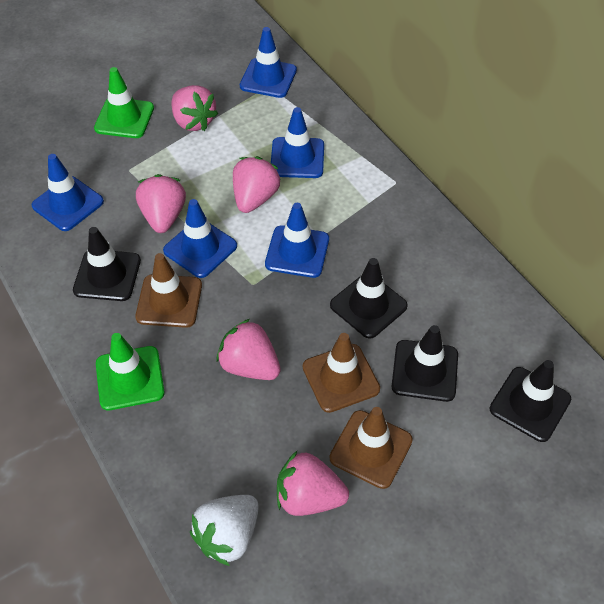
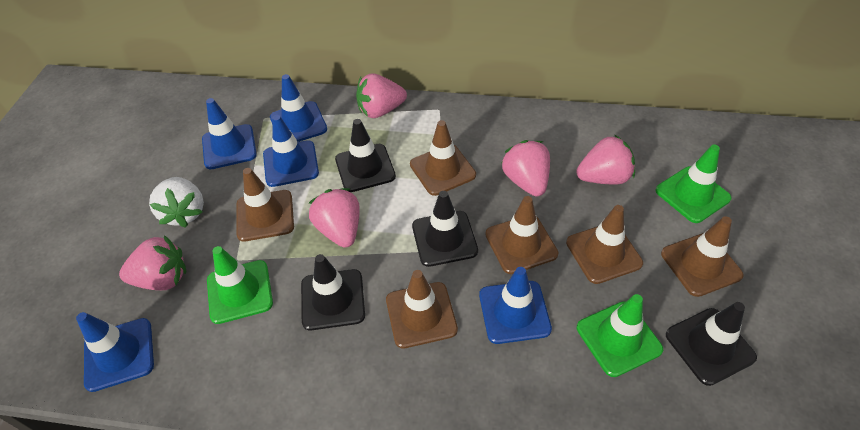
brown traffic cone: 3 -> 6
green traffic cone: 2 -> 3

